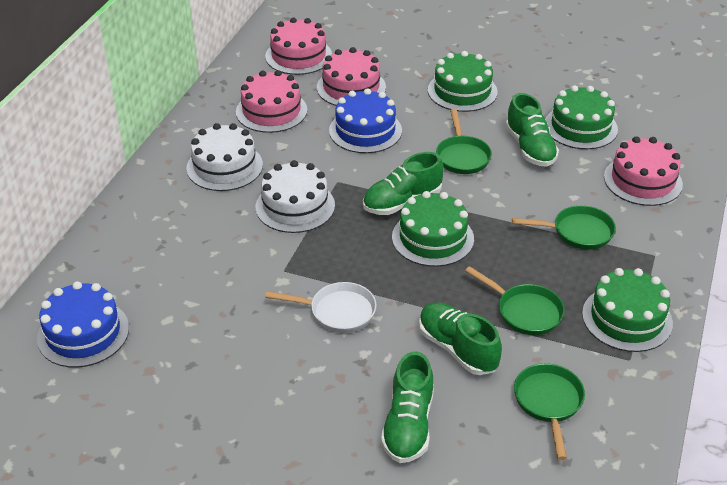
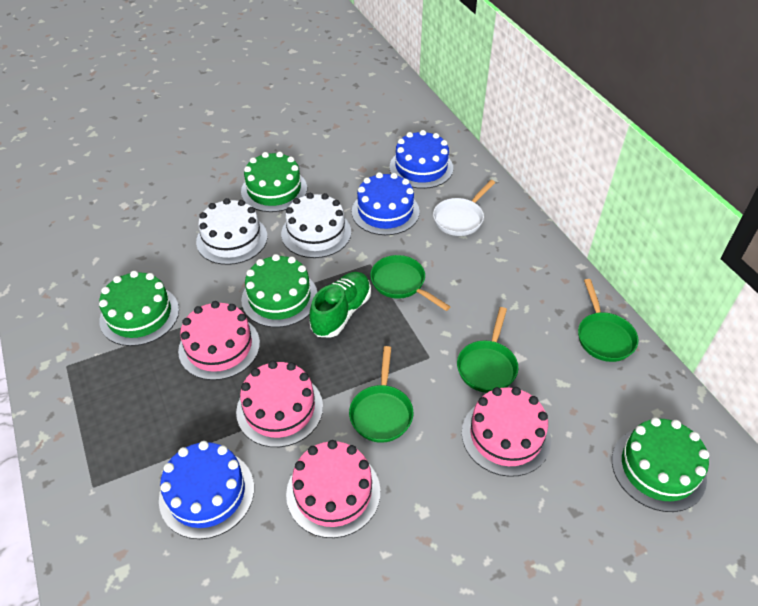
blue cake: 2 -> 3
green shoe: 4 -> 1

